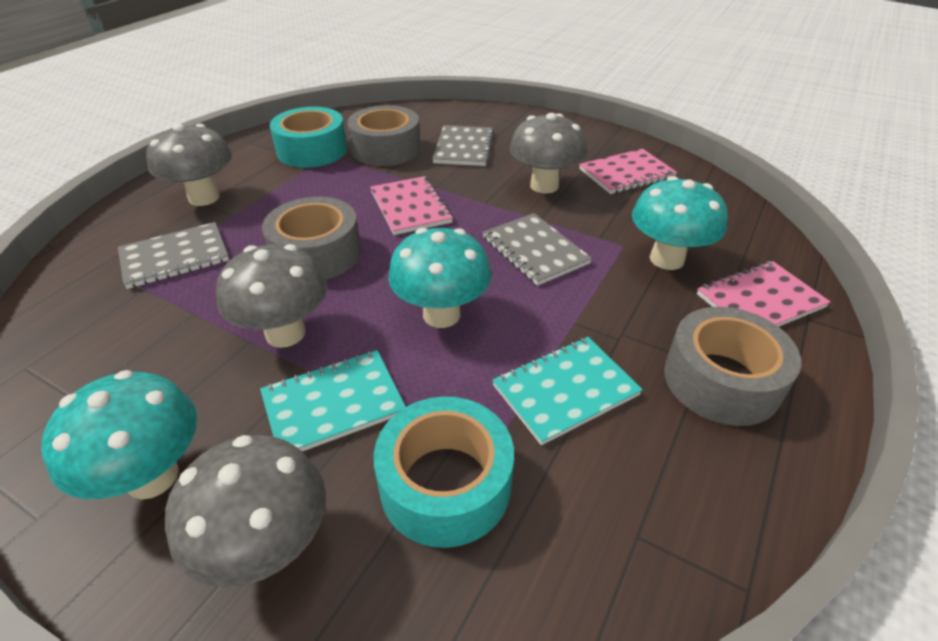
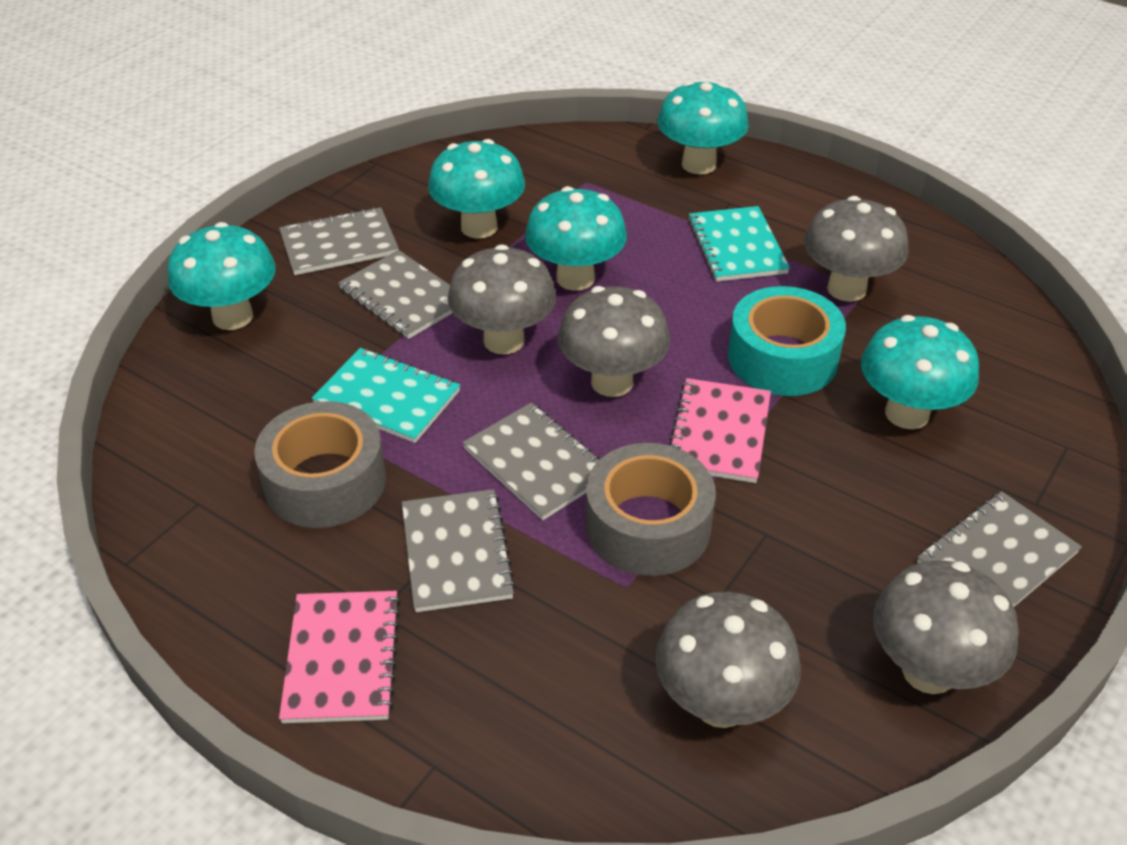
grey mushroom: 4 -> 5
grey notebook: 3 -> 5
grey tape: 3 -> 2
pink notebook: 3 -> 2
turquoise mushroom: 3 -> 5
turquoise tape: 2 -> 1

